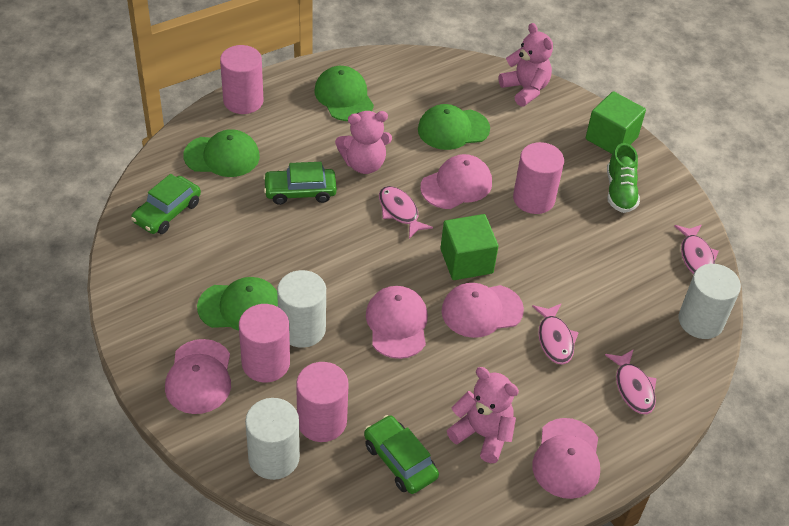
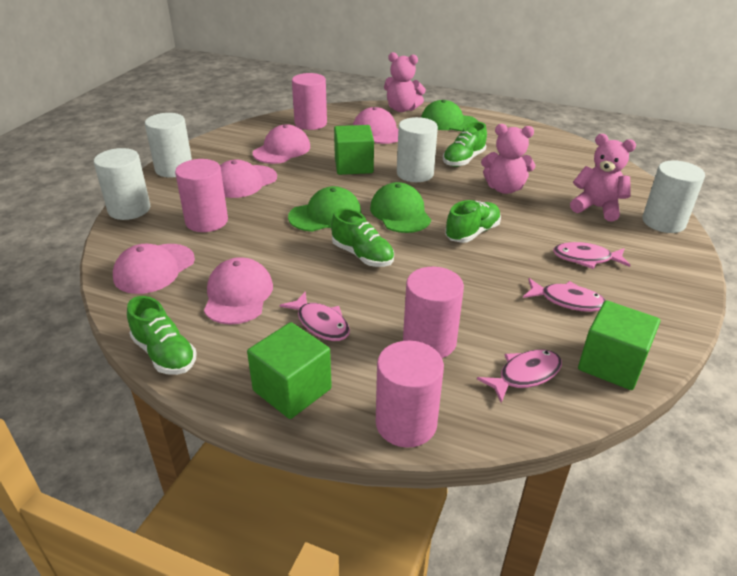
green cap: 4 -> 3
green car: 3 -> 0
green cube: 2 -> 3
green shoe: 1 -> 4
white cylinder: 3 -> 4

